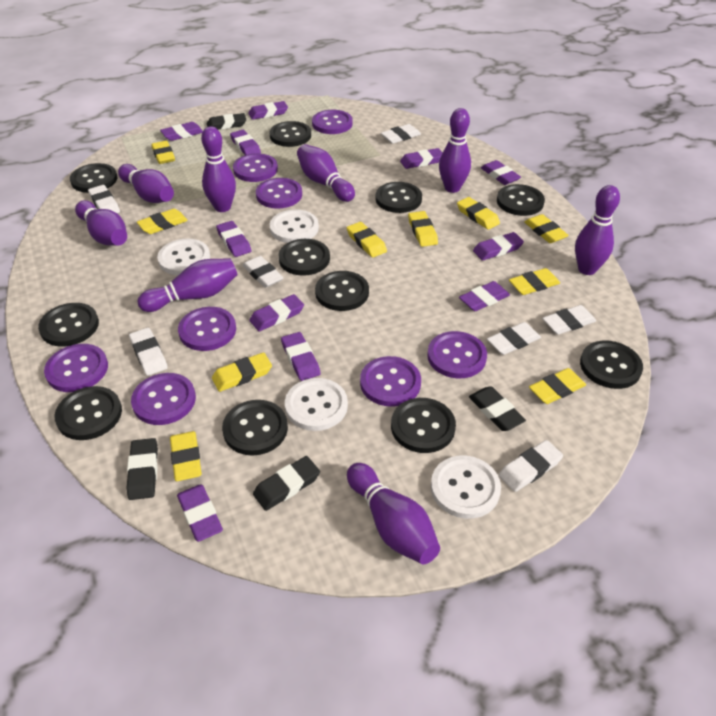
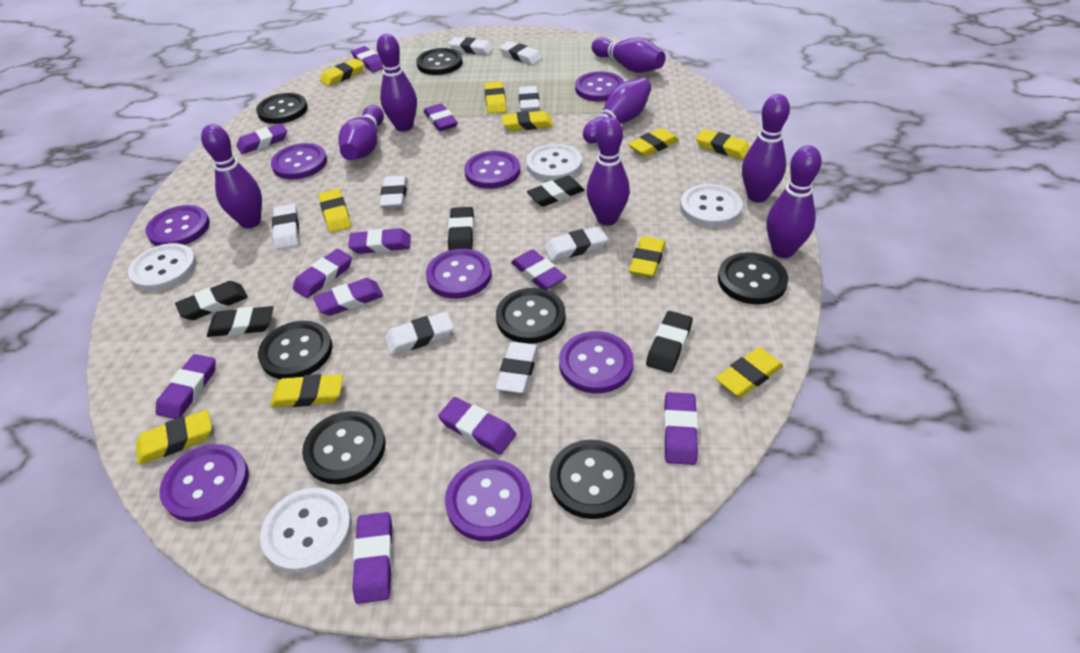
black button: 11 -> 7
black eraser: 4 -> 5
white eraser: 7 -> 8

